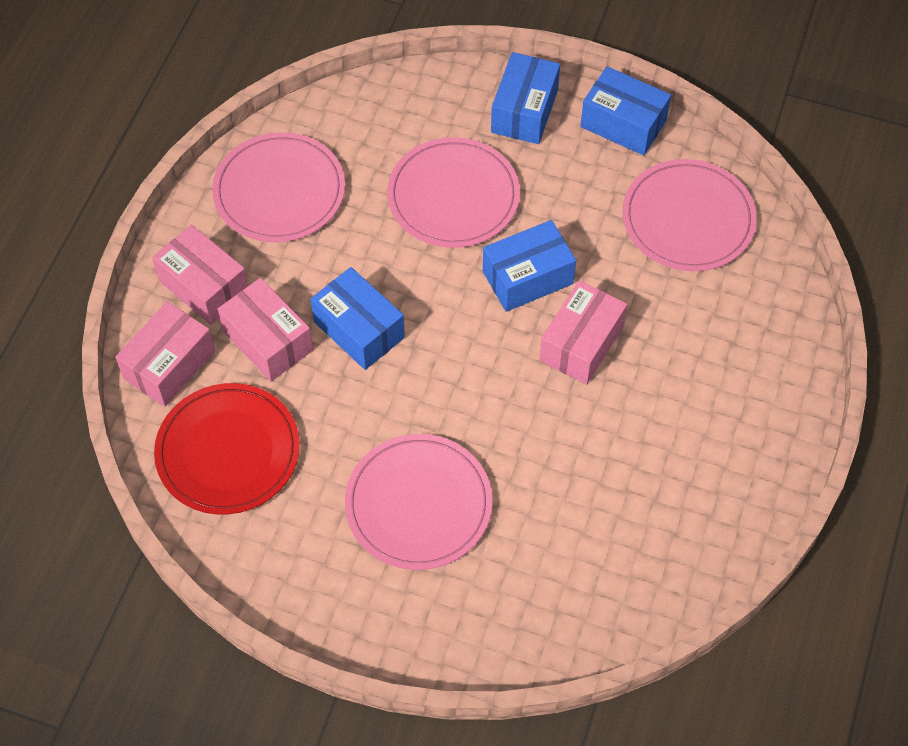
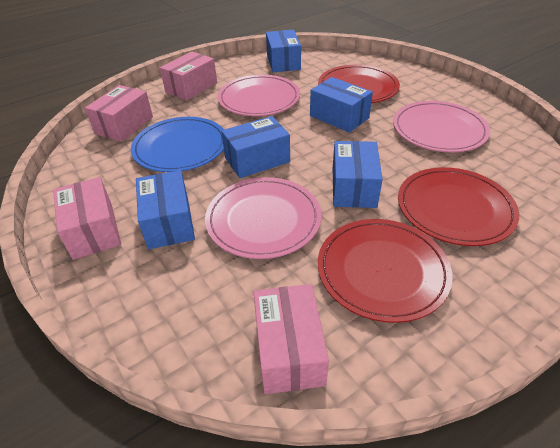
blue box: 4 -> 5
blue plate: 0 -> 1
pink plate: 4 -> 3
red plate: 1 -> 3

